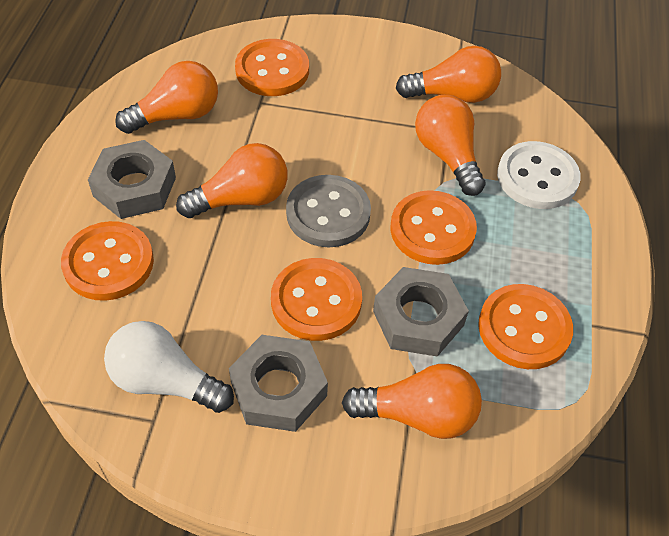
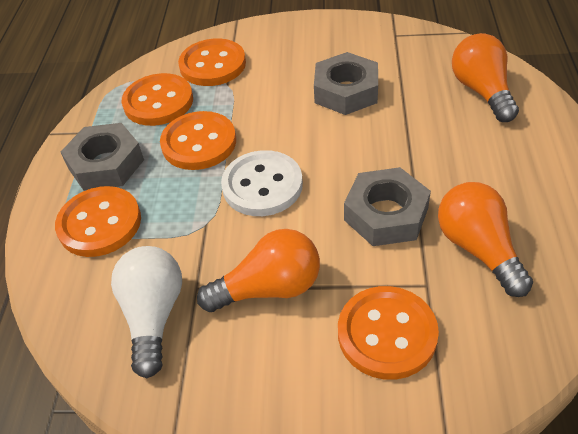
grey button: 1 -> 0
orange light bulb: 5 -> 3

